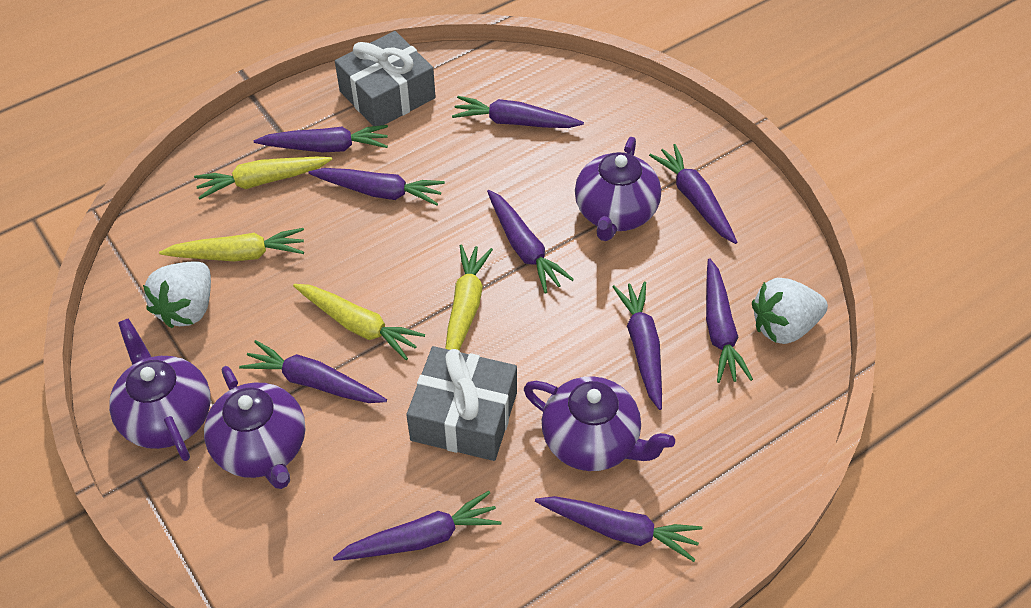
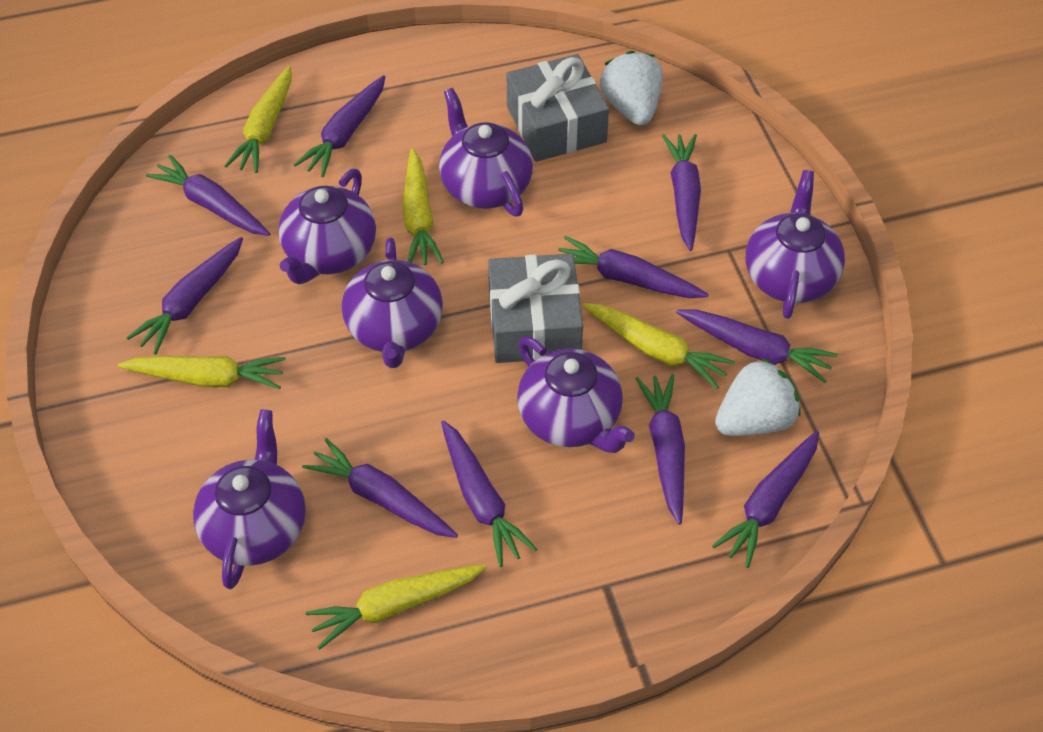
purple teapot: 4 -> 6
yellow carrot: 4 -> 5

